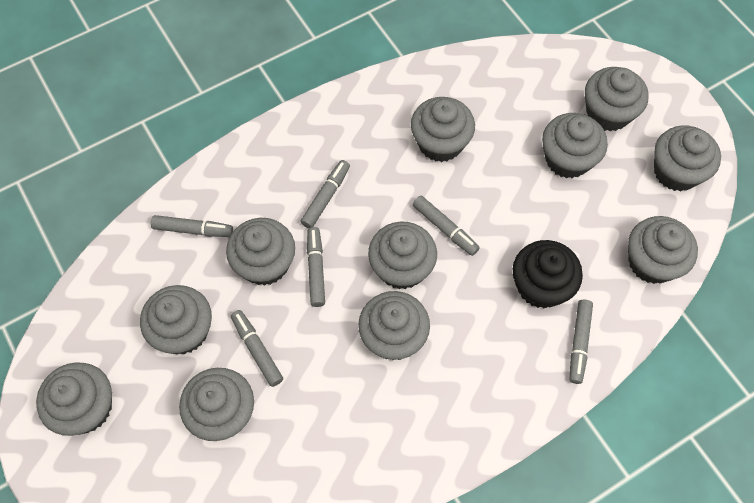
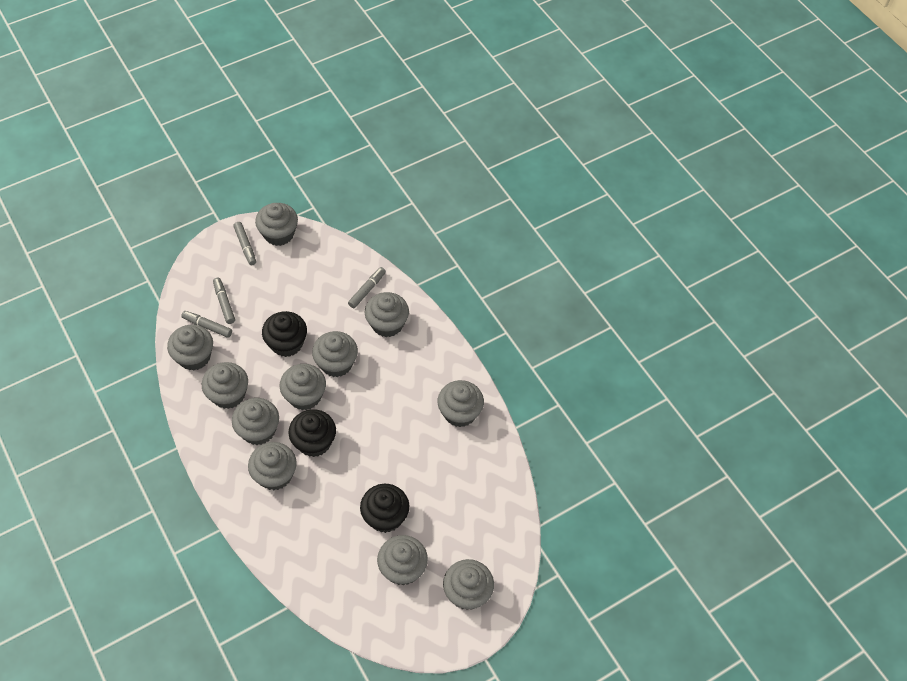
black cupcake: 1 -> 3
grey marker: 6 -> 4

